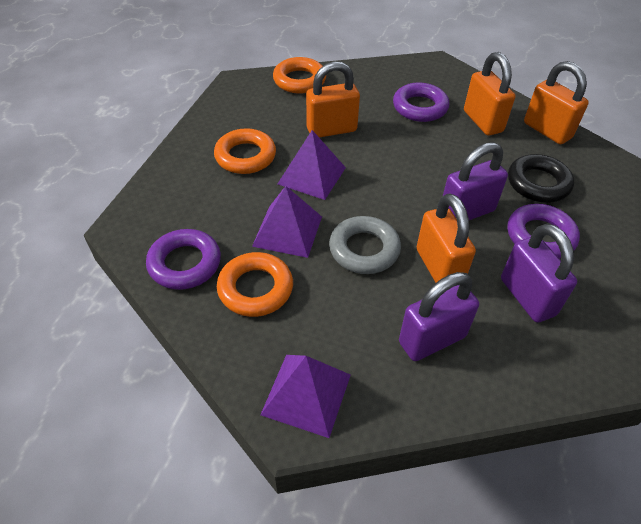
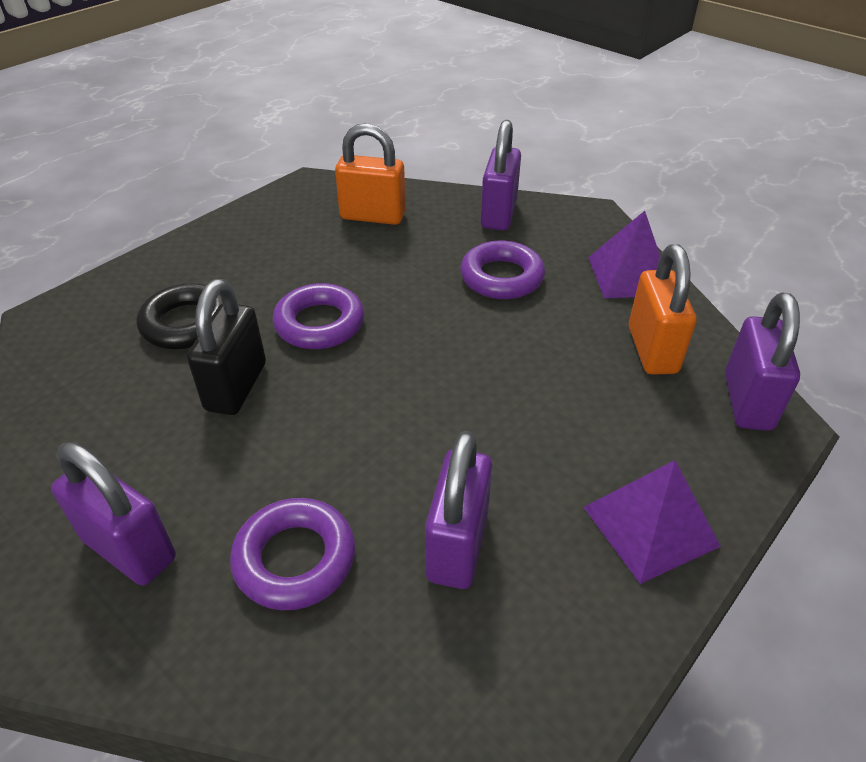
black padlock: 0 -> 1
grey ring: 1 -> 0
orange padlock: 4 -> 2
orange ring: 3 -> 0
purple padlock: 3 -> 4
purple pyramid: 3 -> 2

